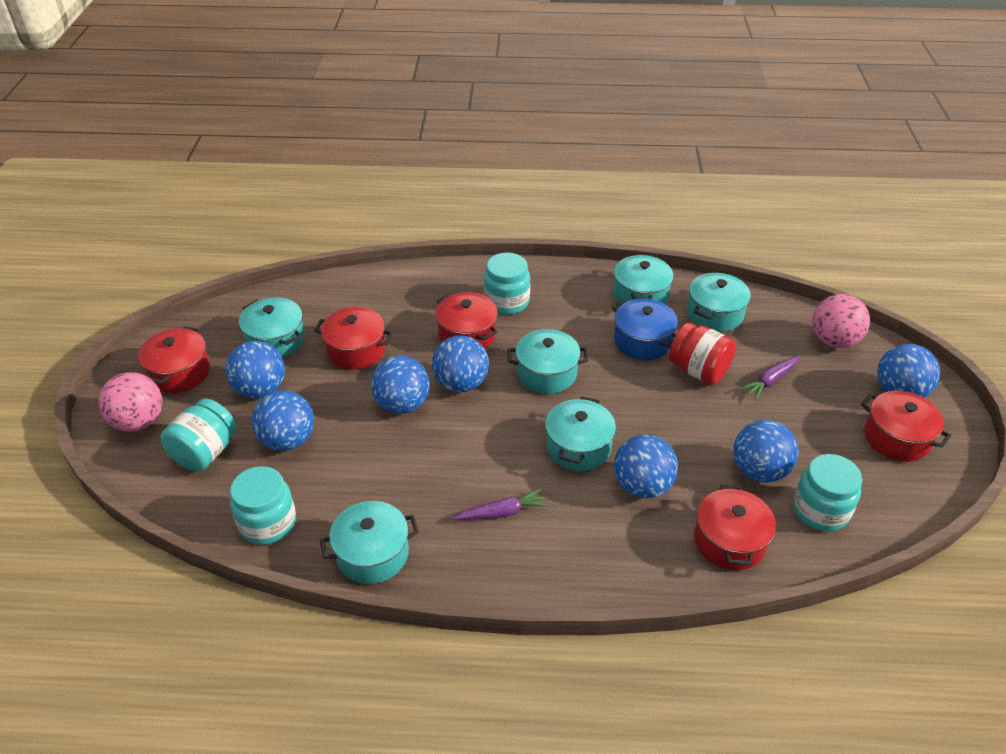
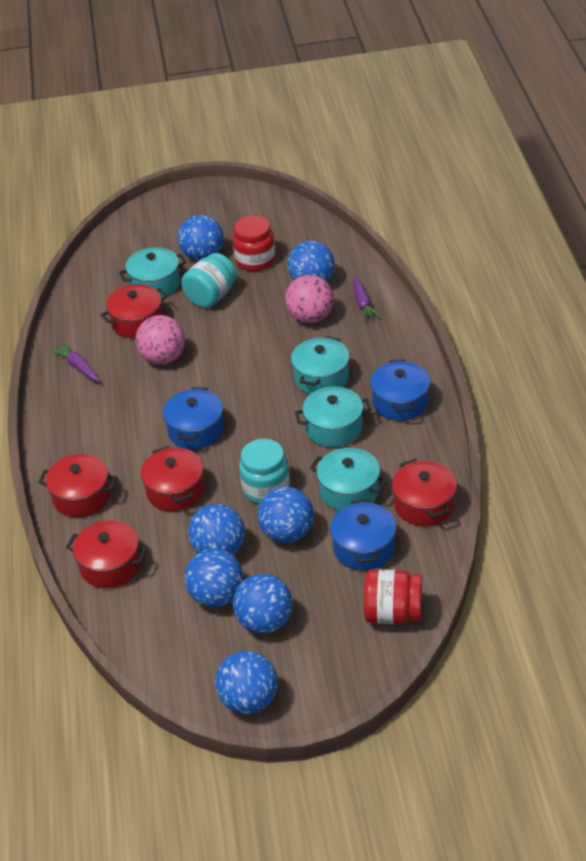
blue pot: 1 -> 3
red jar: 1 -> 2
turquoise jar: 4 -> 2
turquoise pot: 6 -> 4

